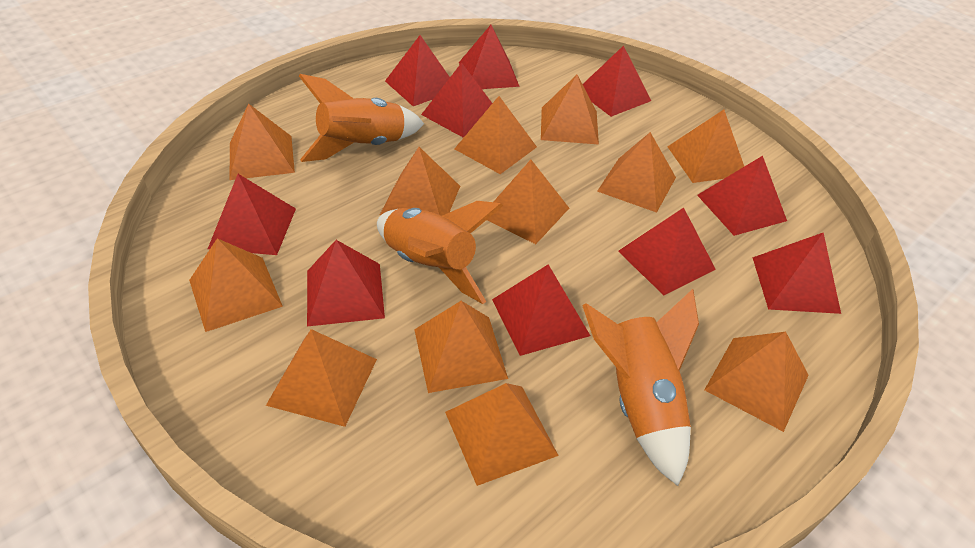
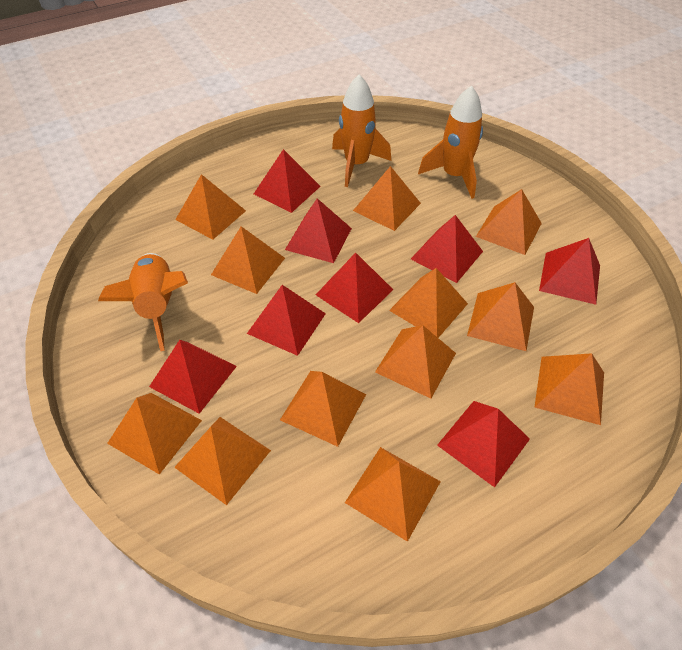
red pyramid: 10 -> 8

